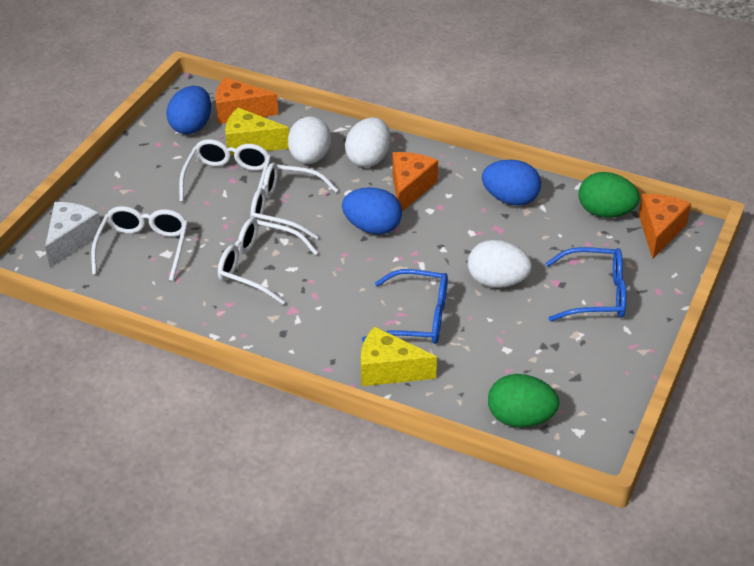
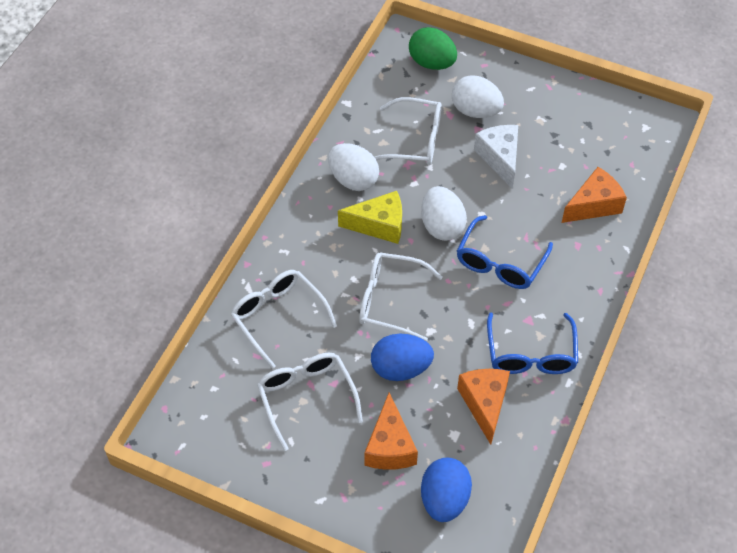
blue egg: 3 -> 2
green egg: 2 -> 1
yellow cheese: 2 -> 1

